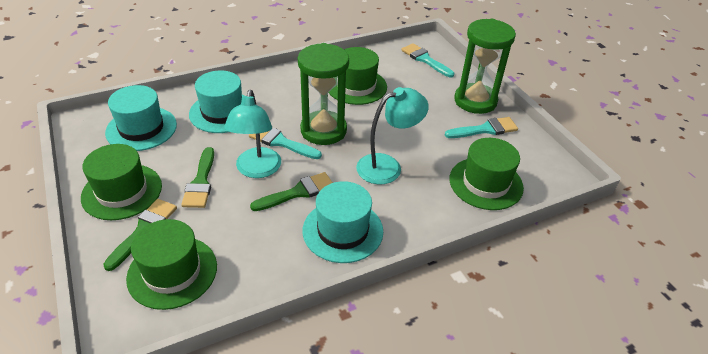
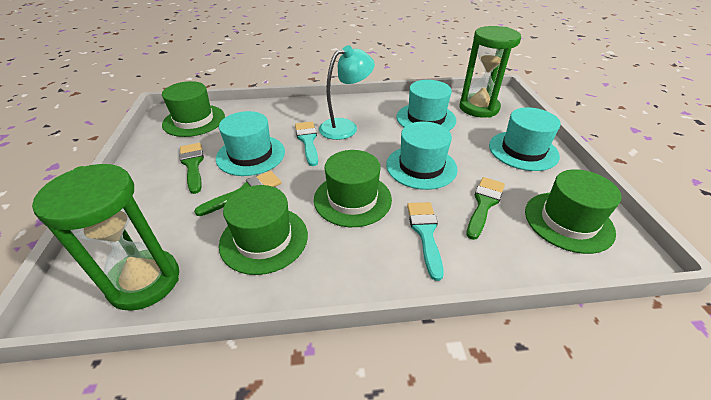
turquoise brush: 3 -> 2
turquoise hat: 3 -> 4
turquoise lamp: 2 -> 1

